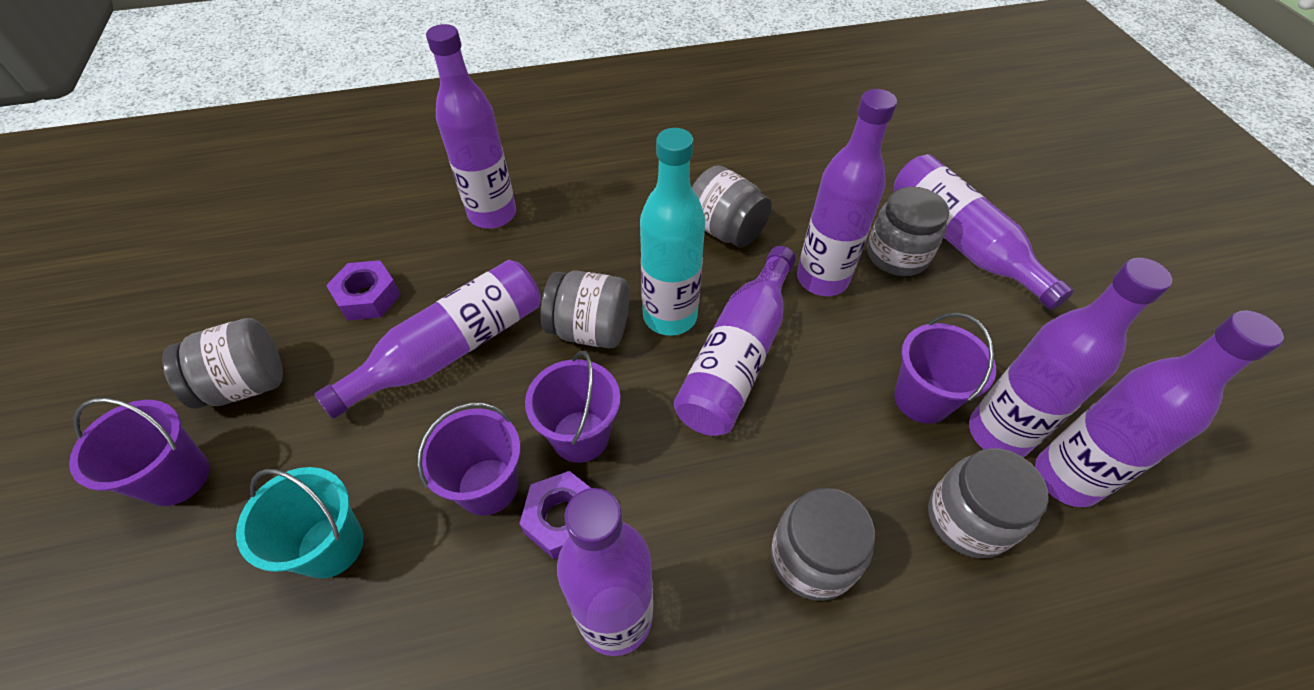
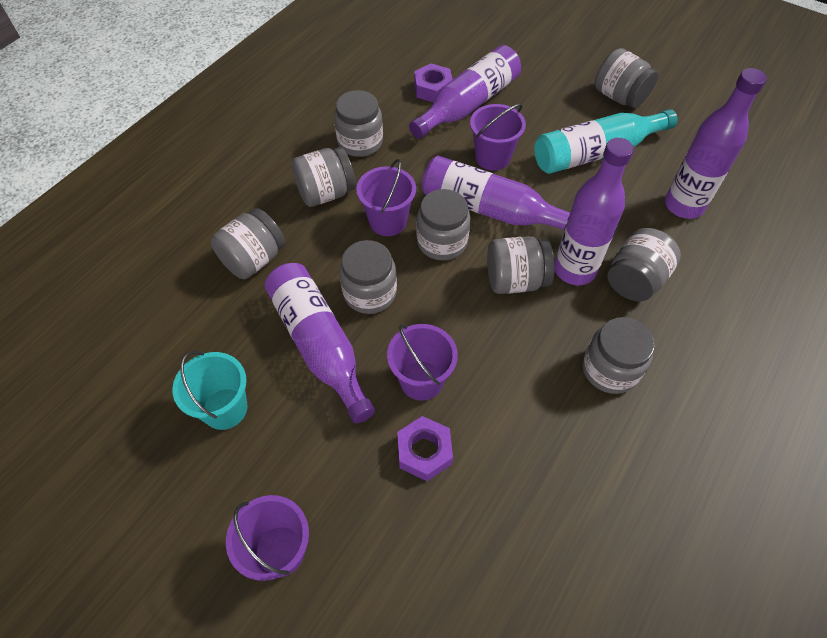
grey jar: 6 -> 9
purple bottle: 8 -> 5

